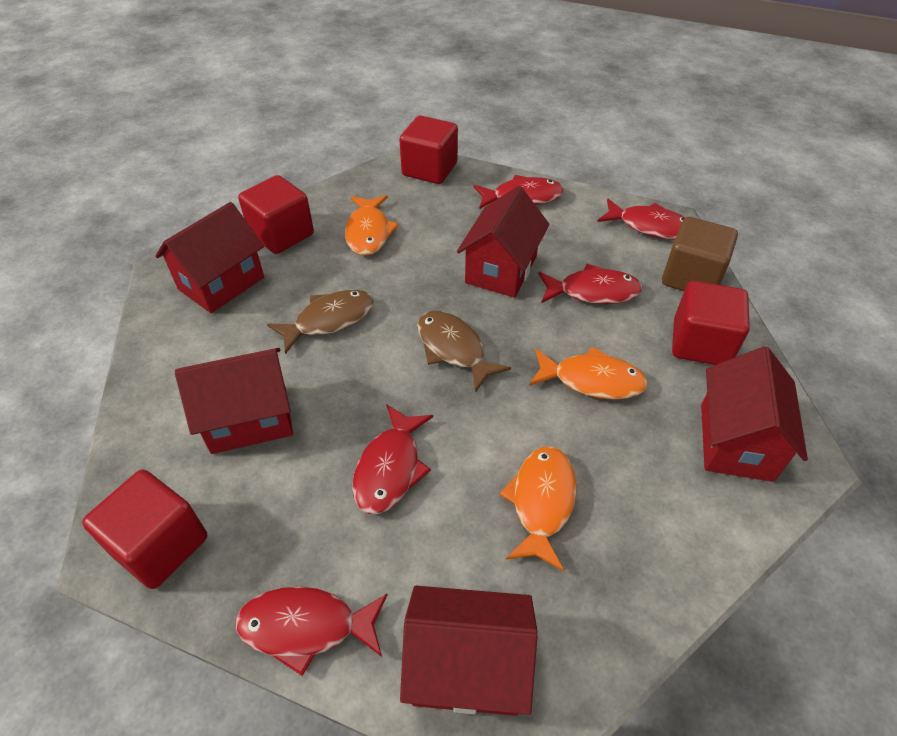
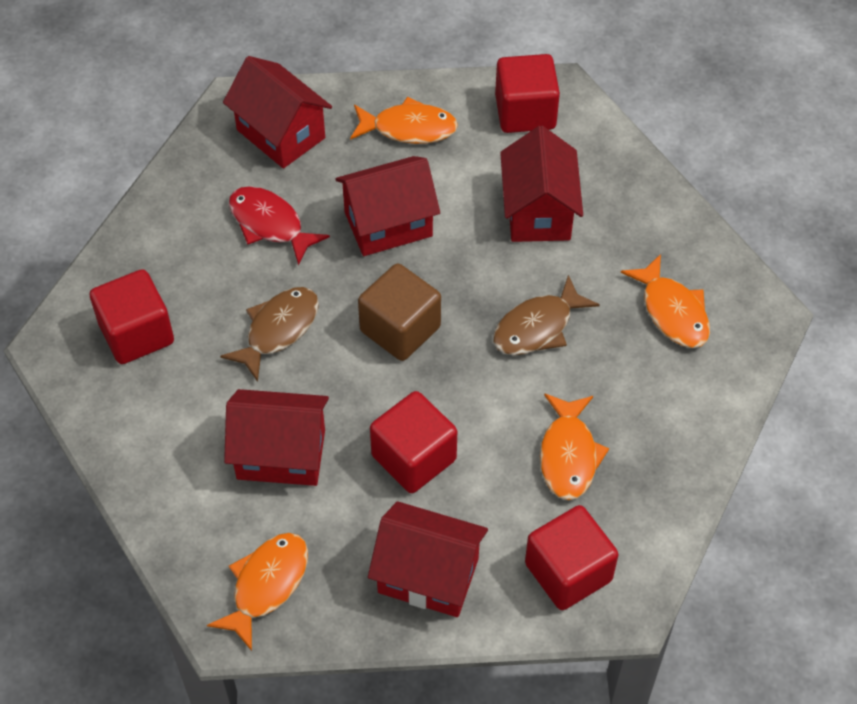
orange fish: 3 -> 4
red fish: 5 -> 1

